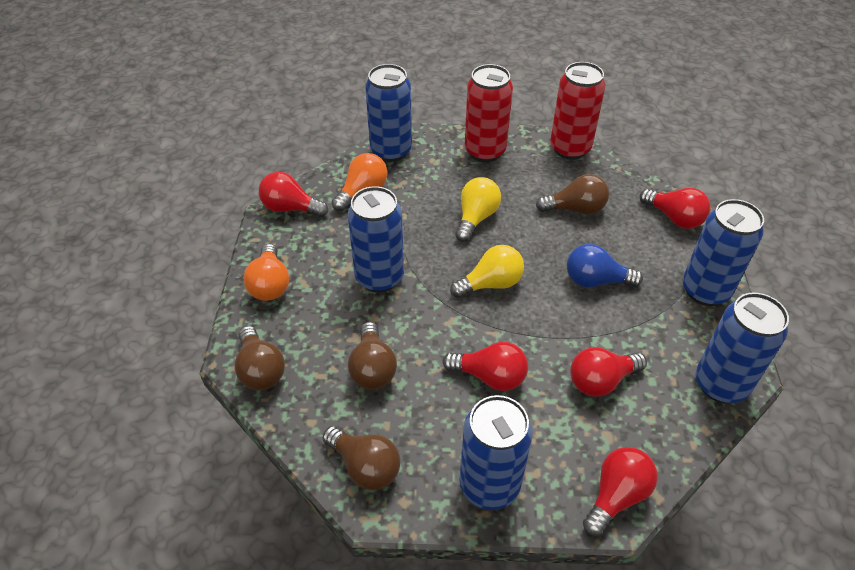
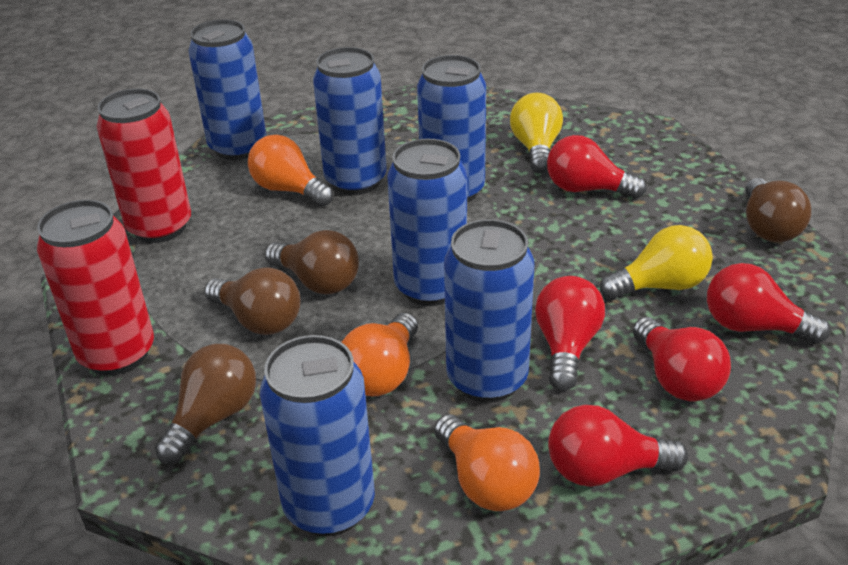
blue can: 5 -> 6
blue light bulb: 1 -> 0
orange light bulb: 2 -> 3

